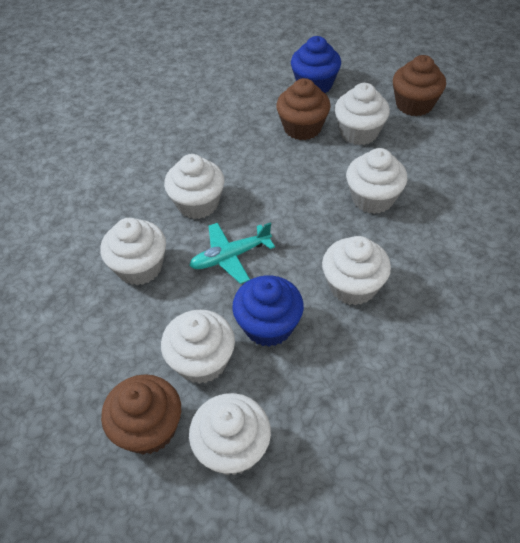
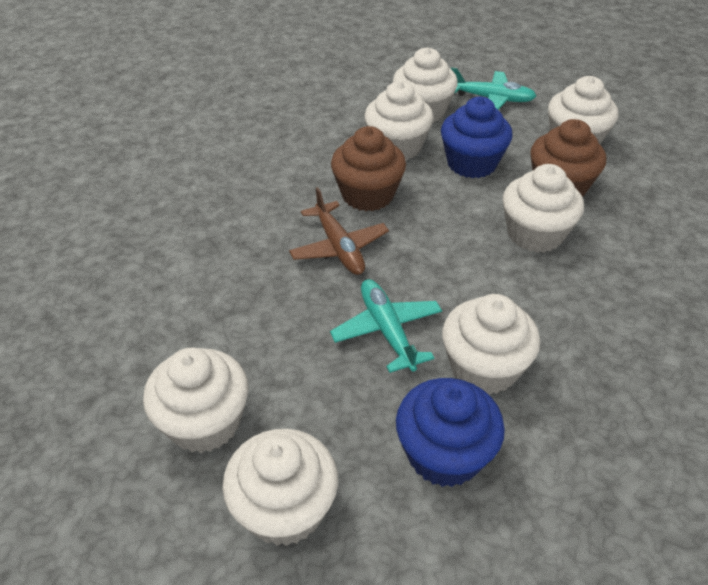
brown cupcake: 3 -> 2
brown plane: 0 -> 1
turquoise plane: 1 -> 2

